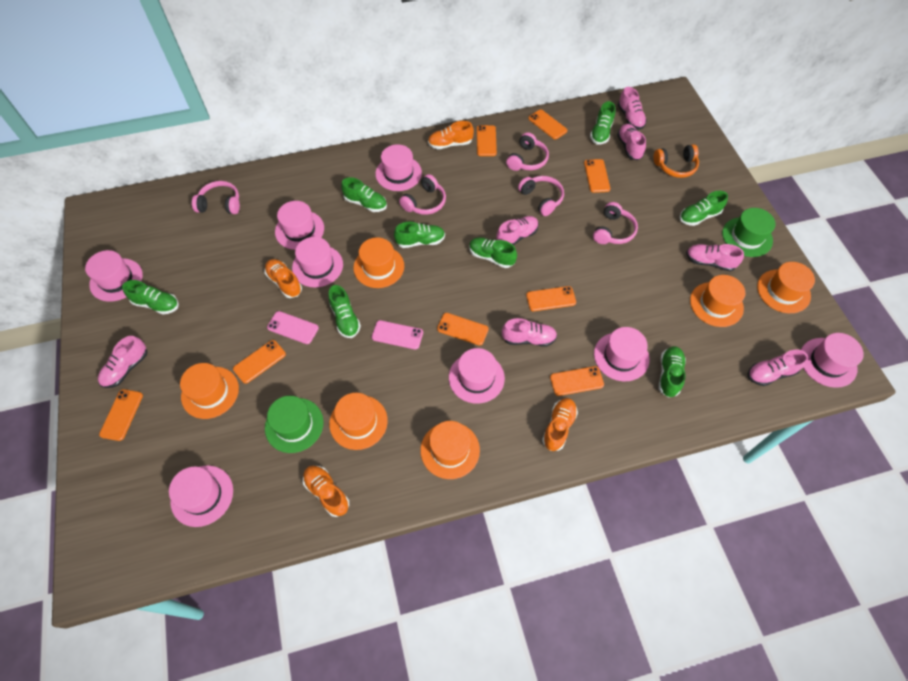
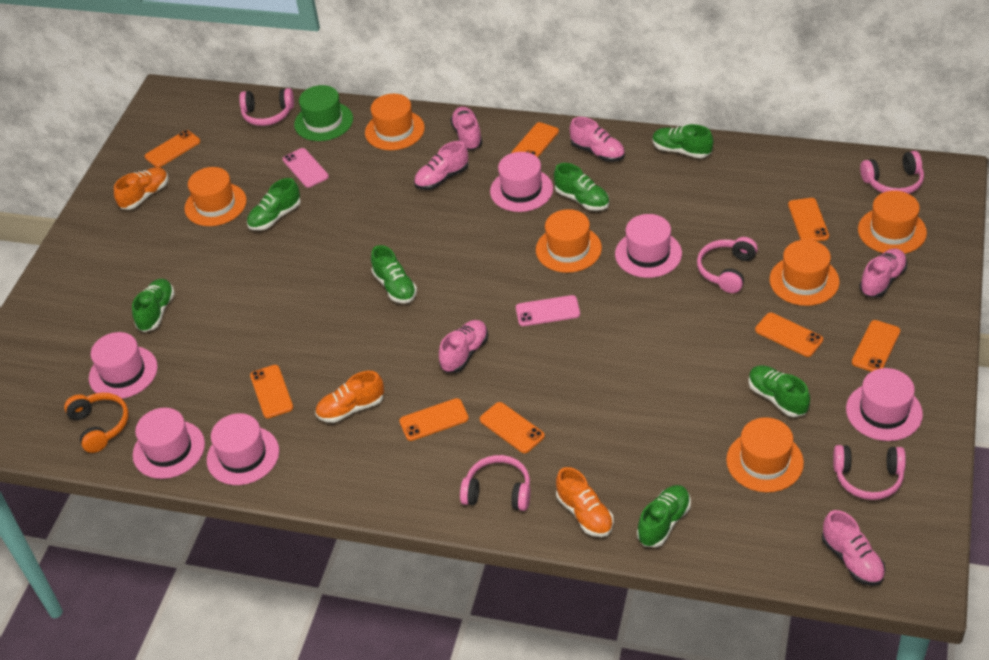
green hat: 2 -> 1
green shoe: 8 -> 7
orange shoe: 4 -> 3
pink hat: 8 -> 6
pink shoe: 7 -> 6

